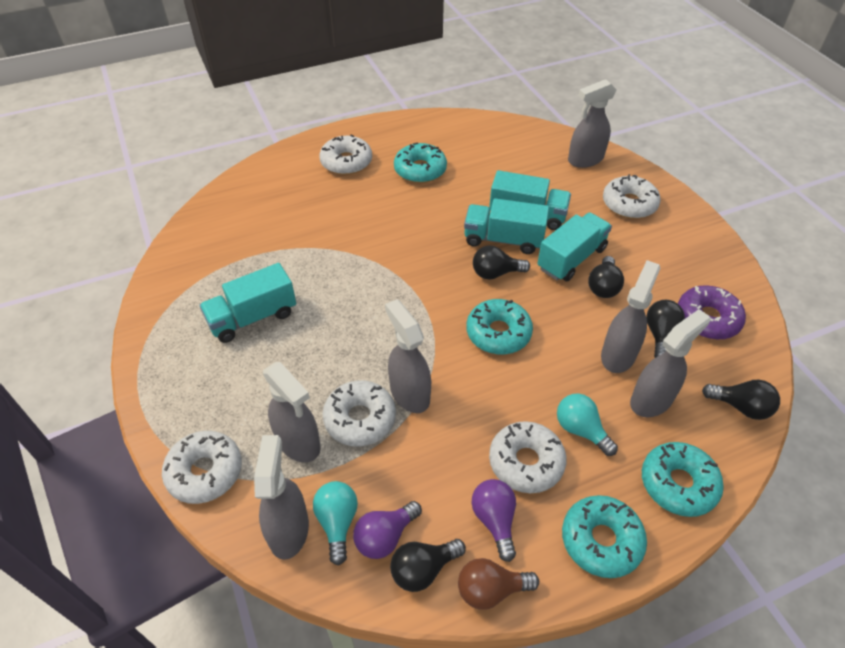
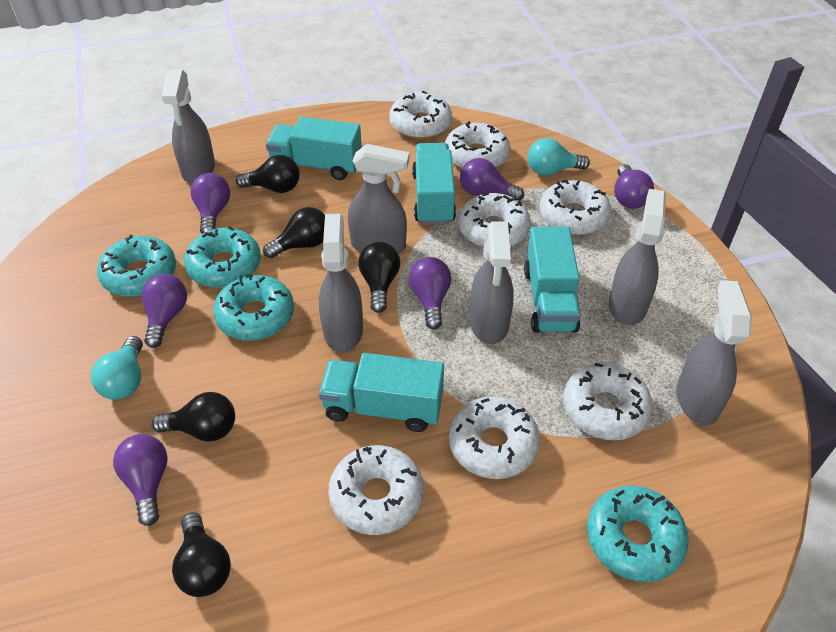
brown light bulb: 1 -> 0
purple donut: 1 -> 0
purple light bulb: 2 -> 6
white donut: 5 -> 7

